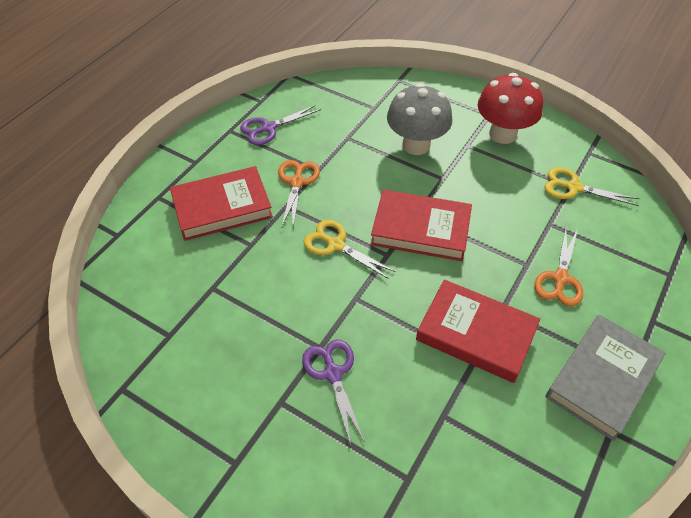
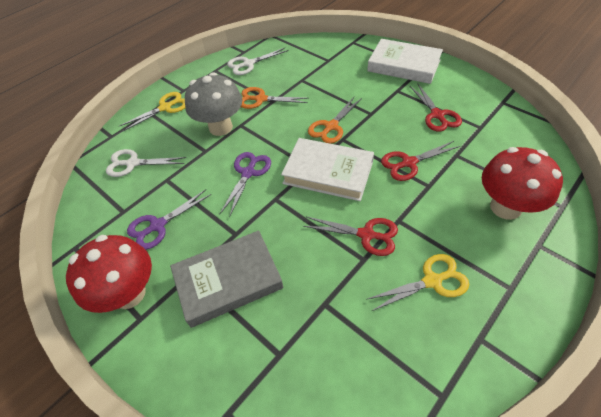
red book: 3 -> 0
red mushroom: 1 -> 2
red scissors: 0 -> 3
white book: 0 -> 2
white scissors: 0 -> 2

